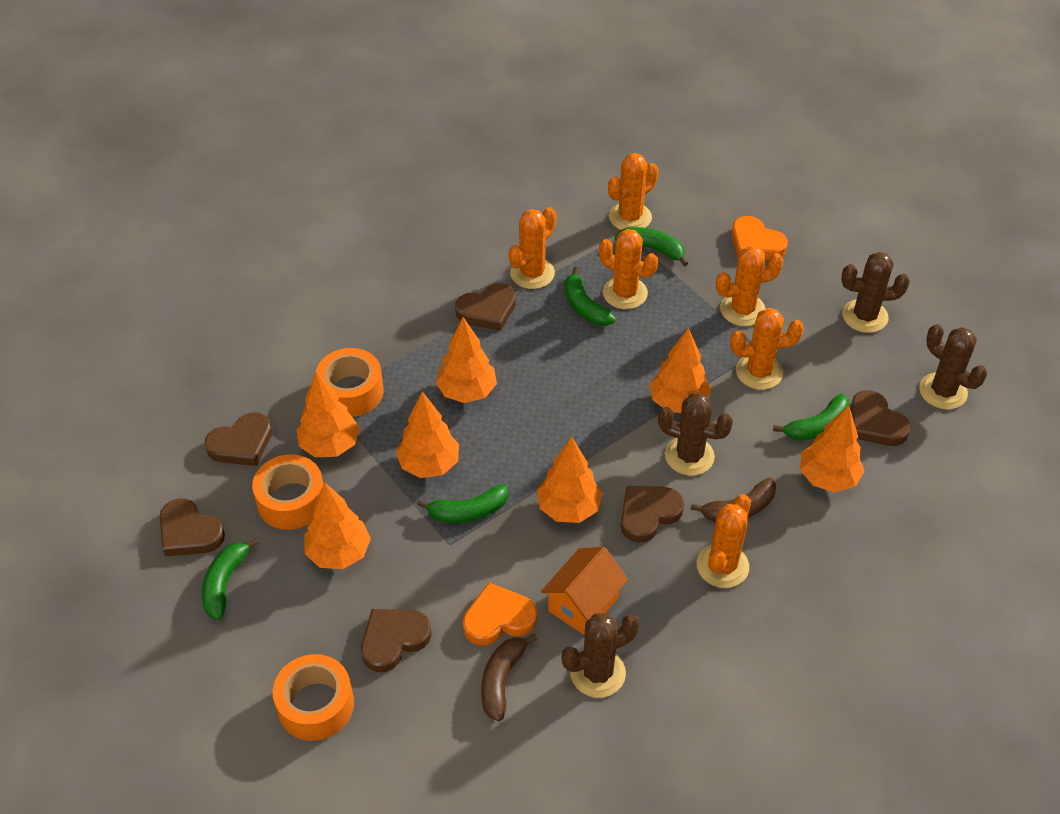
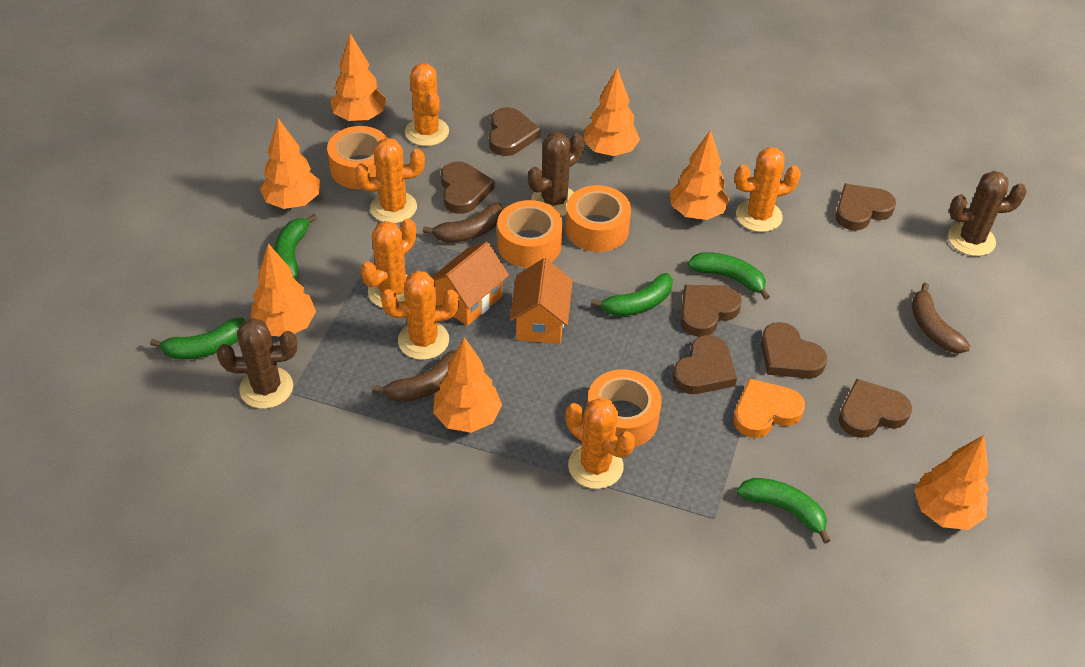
brown banana: 2 -> 3
brown cactus: 4 -> 3
brown heart: 6 -> 7
orange heart: 2 -> 1
orange house: 1 -> 2
orange tape: 3 -> 4

